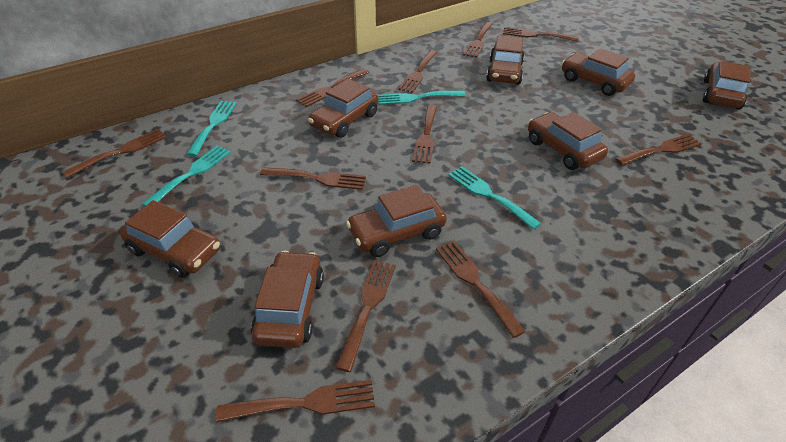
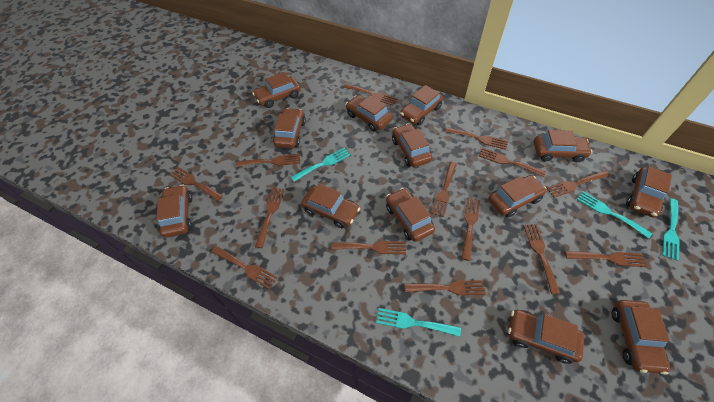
brown car: 8 -> 13
brown fork: 11 -> 14

